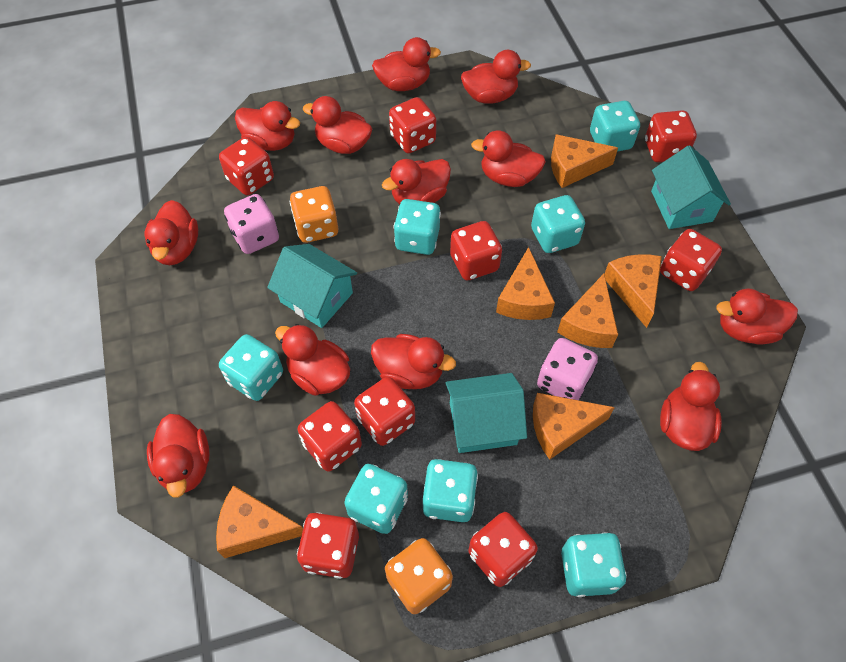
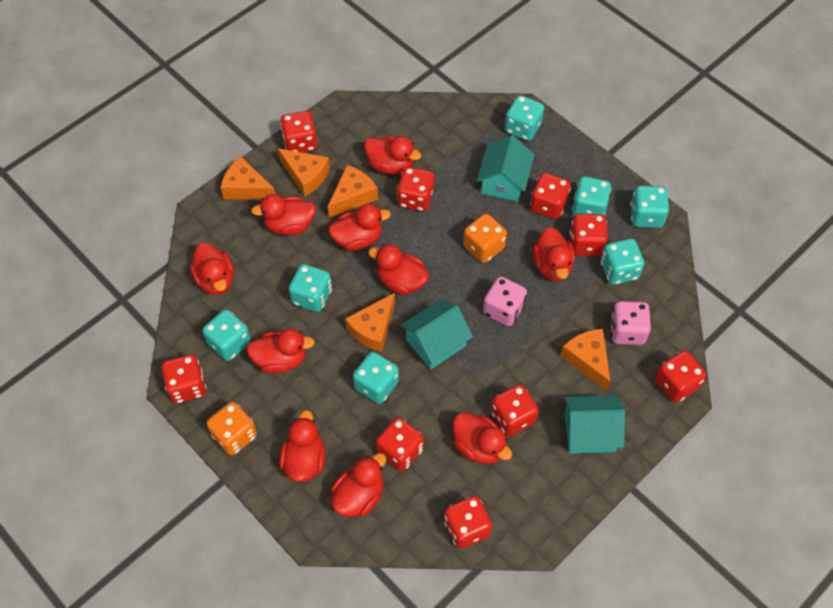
orange cheese: 6 -> 5
red duck: 12 -> 10

